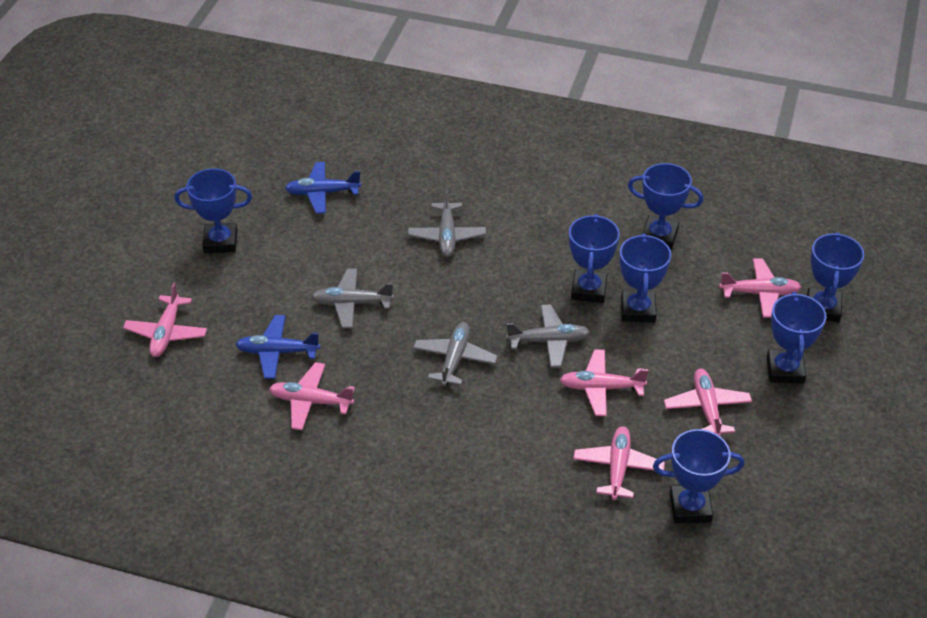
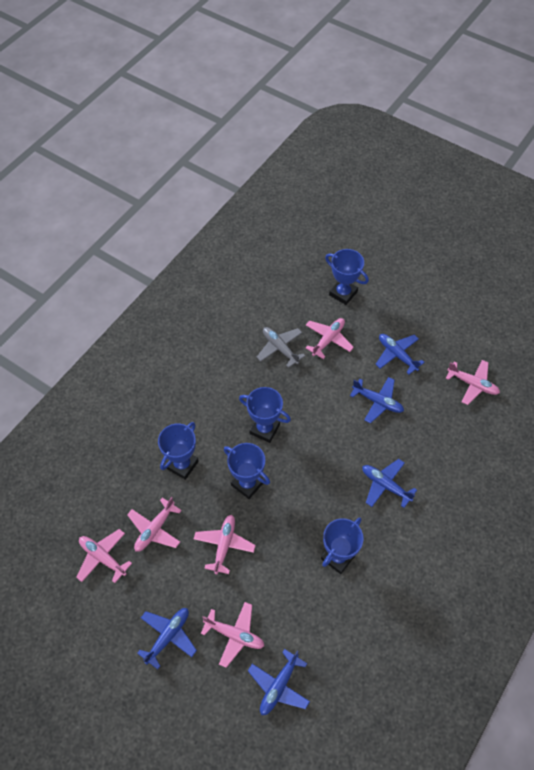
blue plane: 2 -> 5
blue trophy: 7 -> 5
grey plane: 4 -> 1

